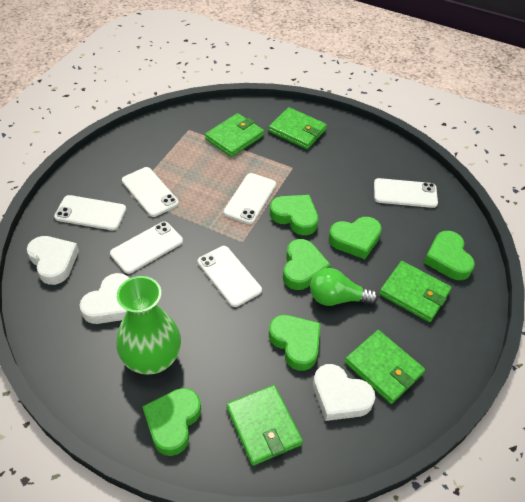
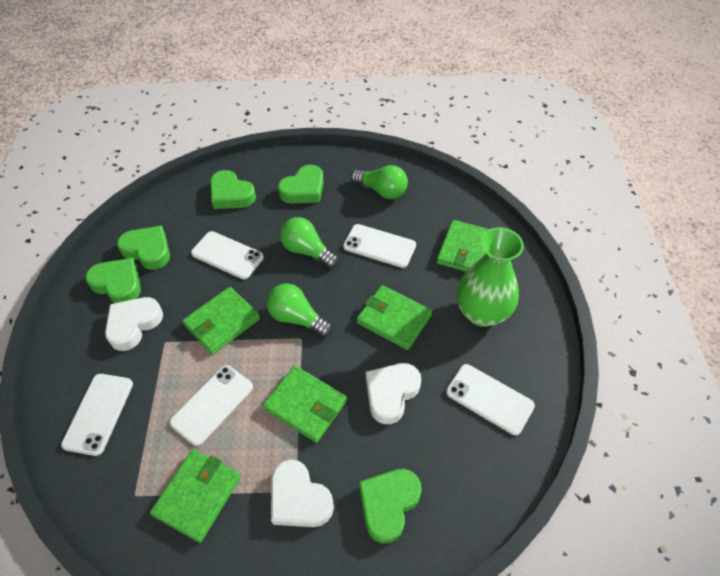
green heart: 6 -> 5
green light bulb: 1 -> 3
white phone: 6 -> 5

